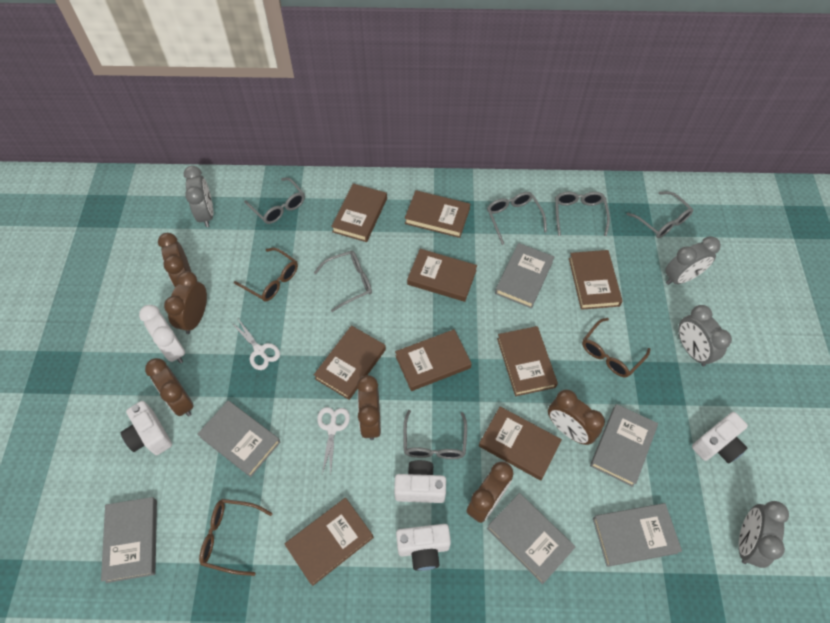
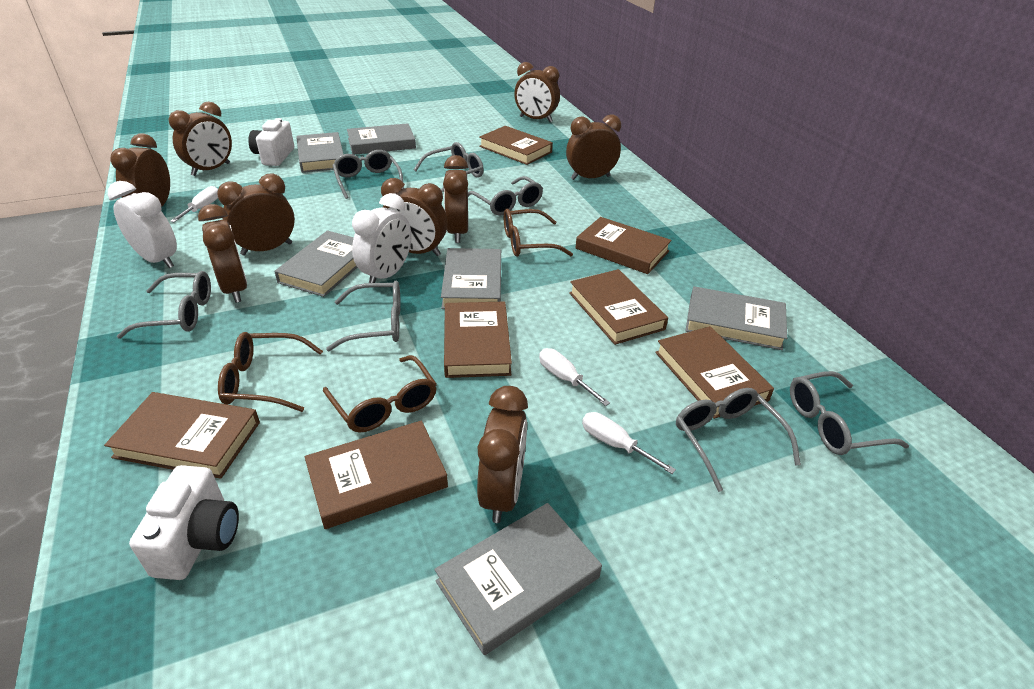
brown book: 9 -> 7
brown clock: 6 -> 9
grey clock: 4 -> 0
grey glasses: 6 -> 7
white camera: 4 -> 2
white clock: 1 -> 2
white scissors: 2 -> 0
white screwdriver: 0 -> 3

